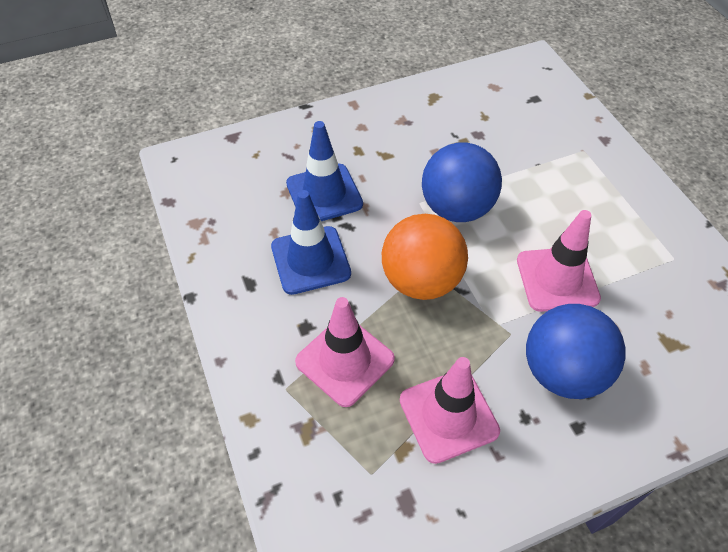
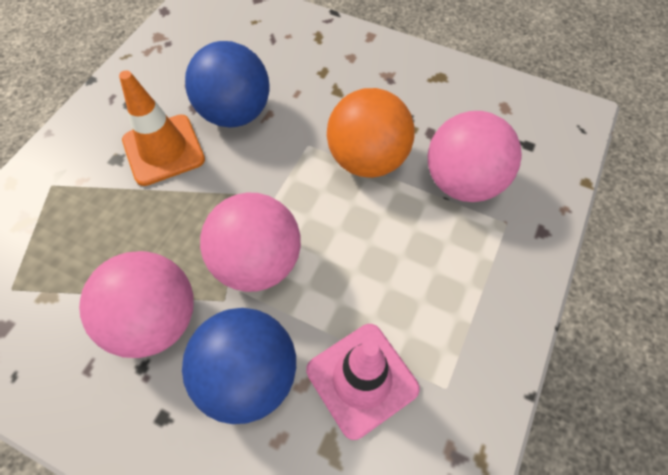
blue traffic cone: 2 -> 0
orange traffic cone: 0 -> 1
pink ball: 0 -> 3
pink traffic cone: 3 -> 1

